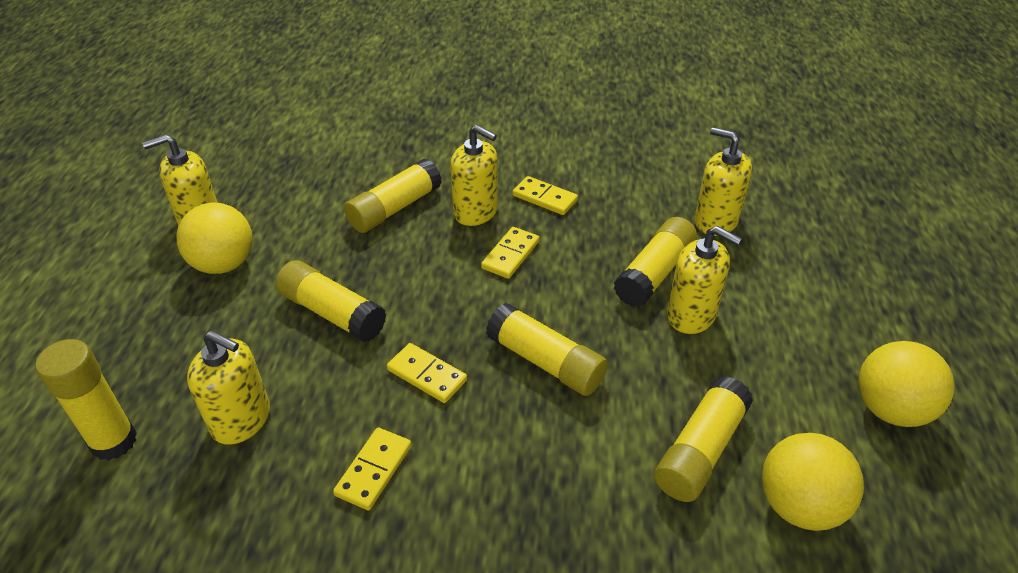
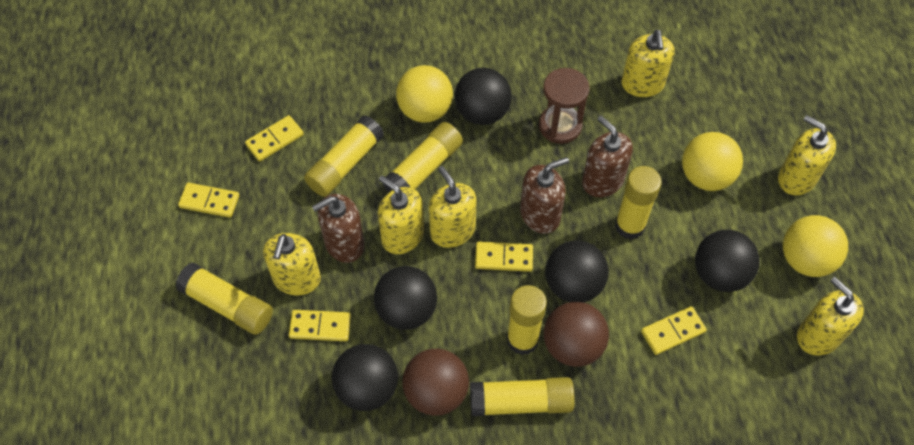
black ball: 0 -> 5
brown ball: 0 -> 2
brown hourglass: 0 -> 1
brown soap dispenser: 0 -> 3
yellow domino: 4 -> 5
yellow soap dispenser: 5 -> 6

